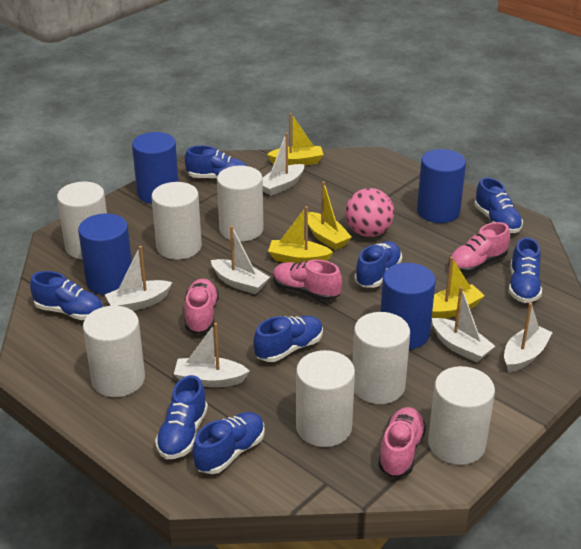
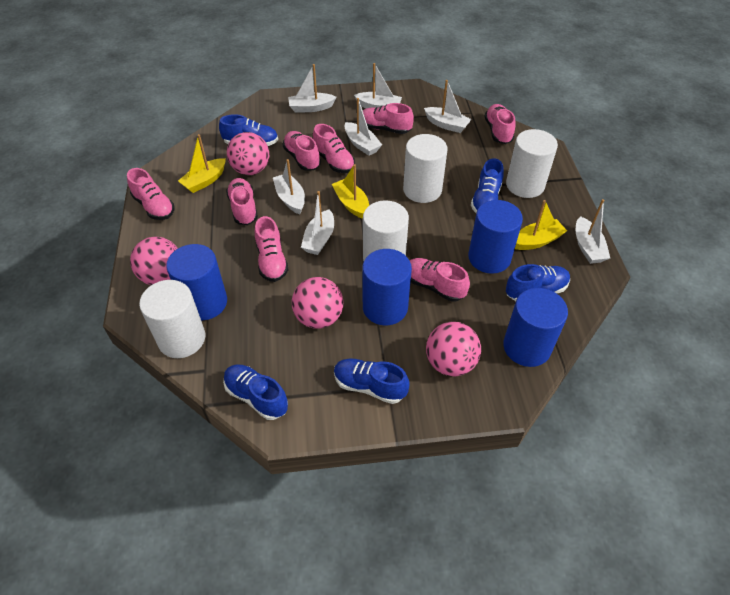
blue shoe: 8 -> 5
pink ball: 1 -> 4
pink shoe: 4 -> 8
white boat: 6 -> 7
white cylinder: 7 -> 4
yellow boat: 4 -> 3

